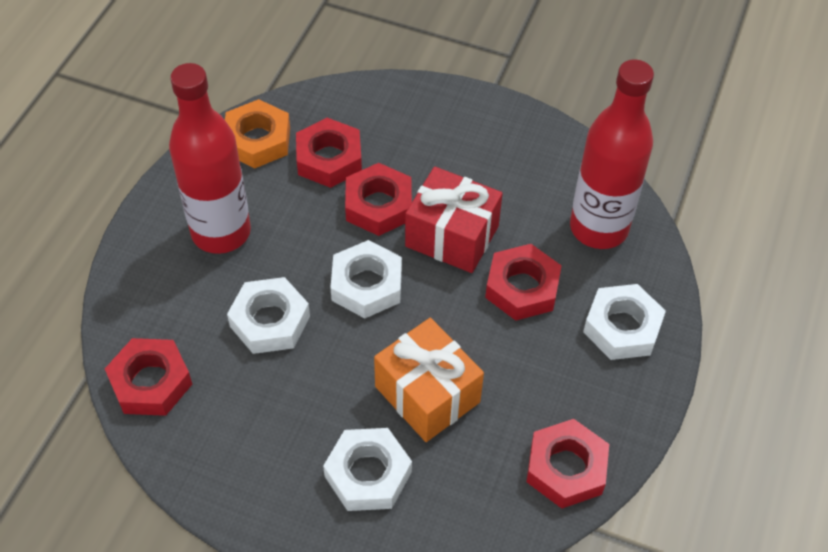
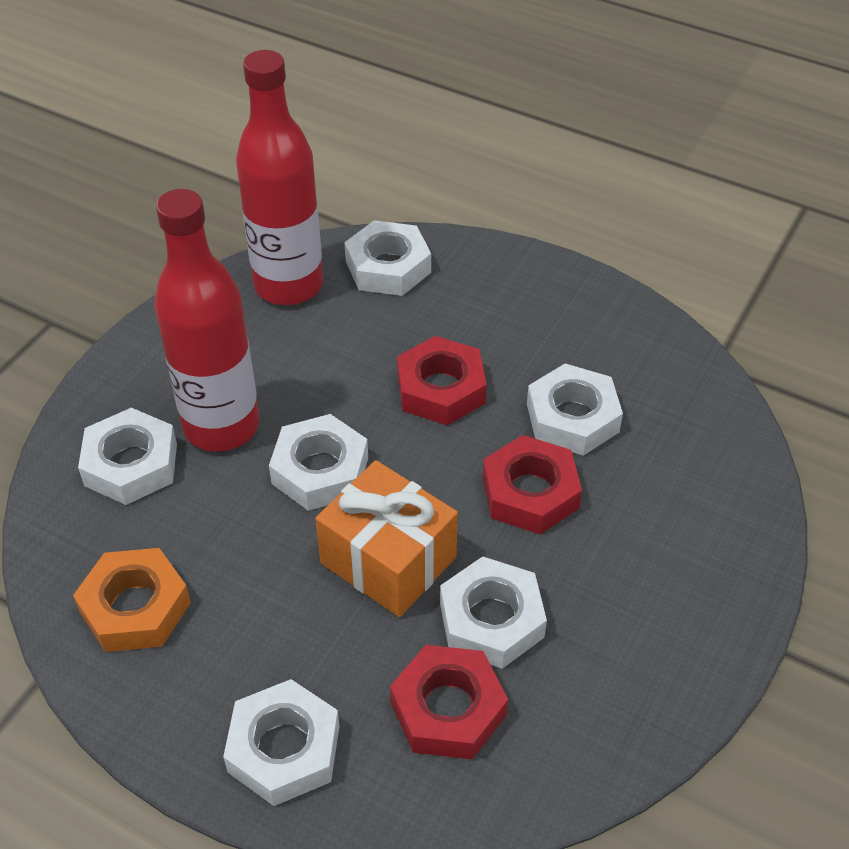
red gift: 1 -> 0
red nut: 5 -> 3
white nut: 4 -> 6

